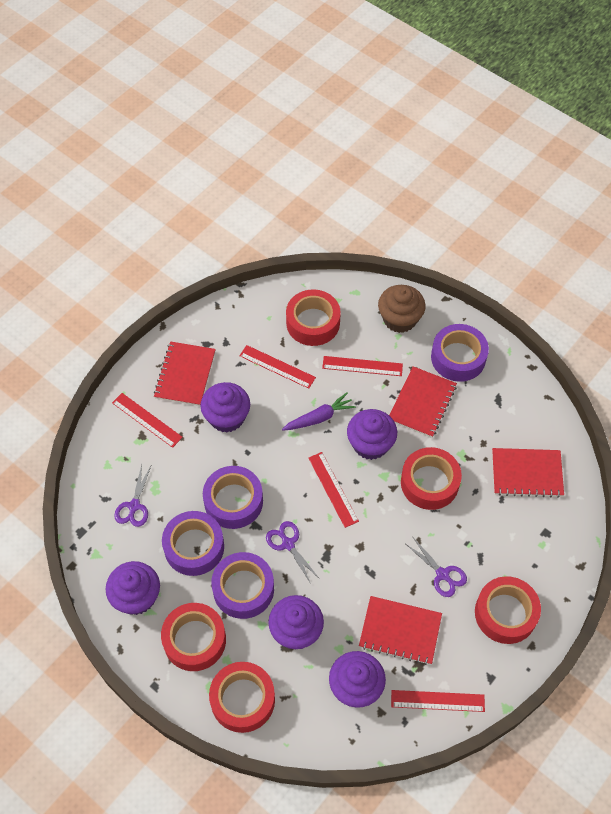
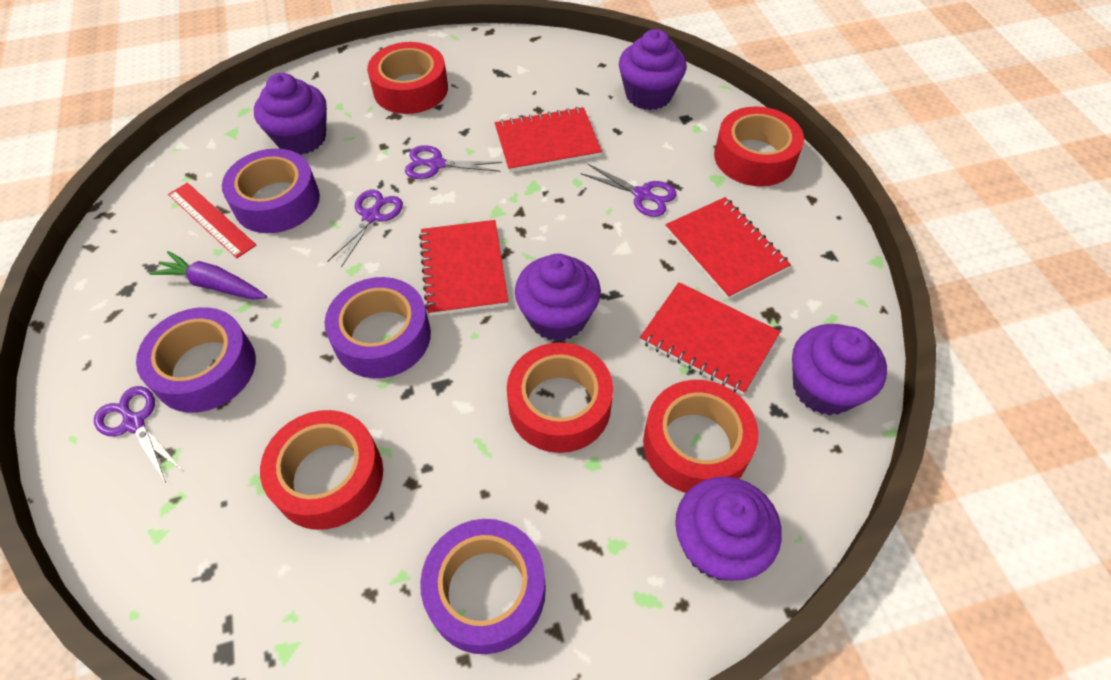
brown cupcake: 1 -> 0
purple scissors: 3 -> 4
red ruler: 5 -> 1

